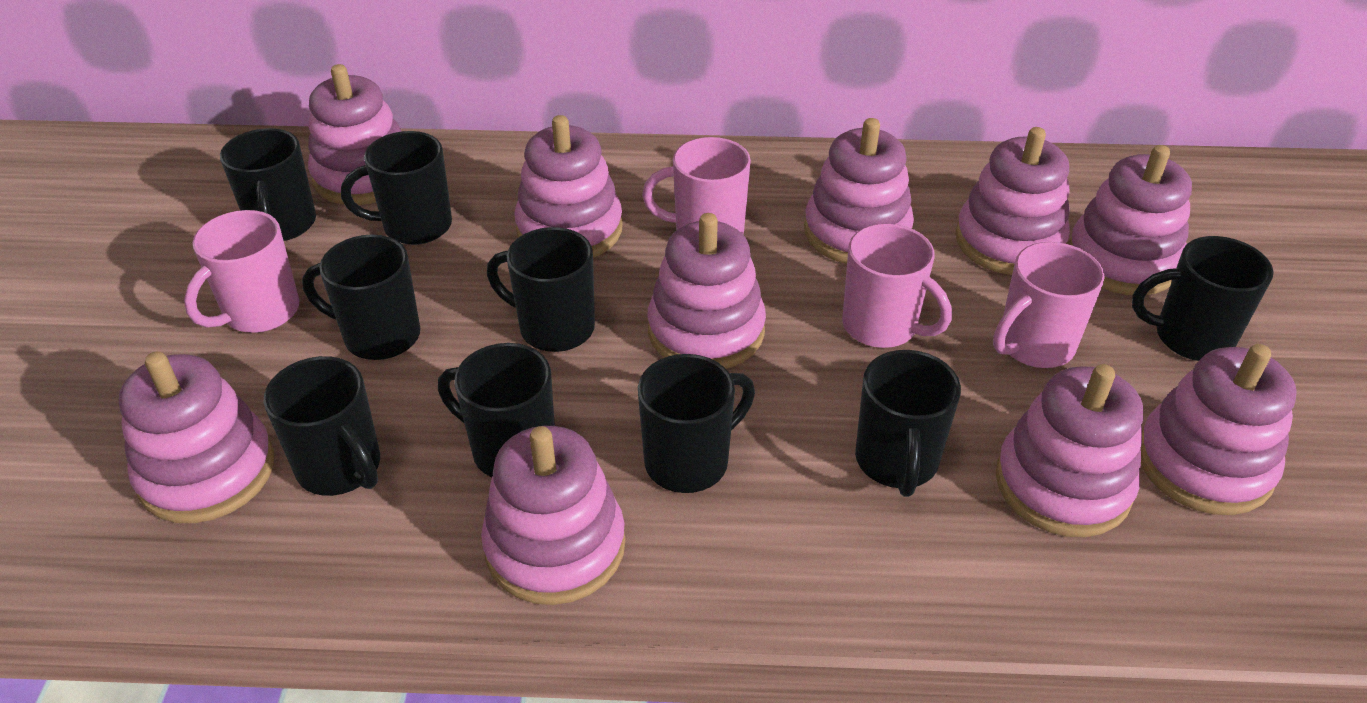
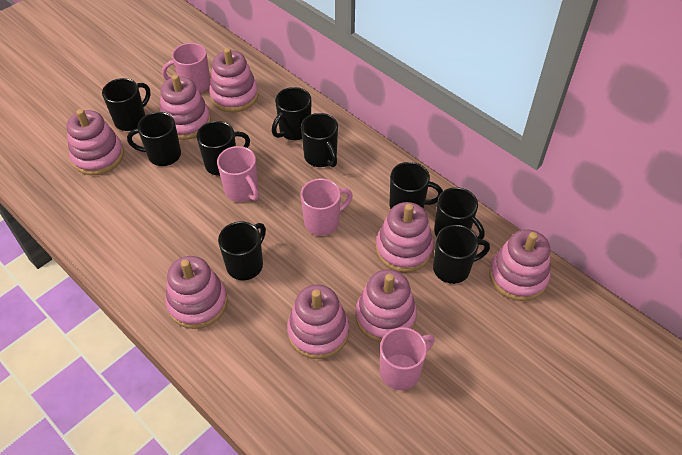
pink stacking toy: 10 -> 8

